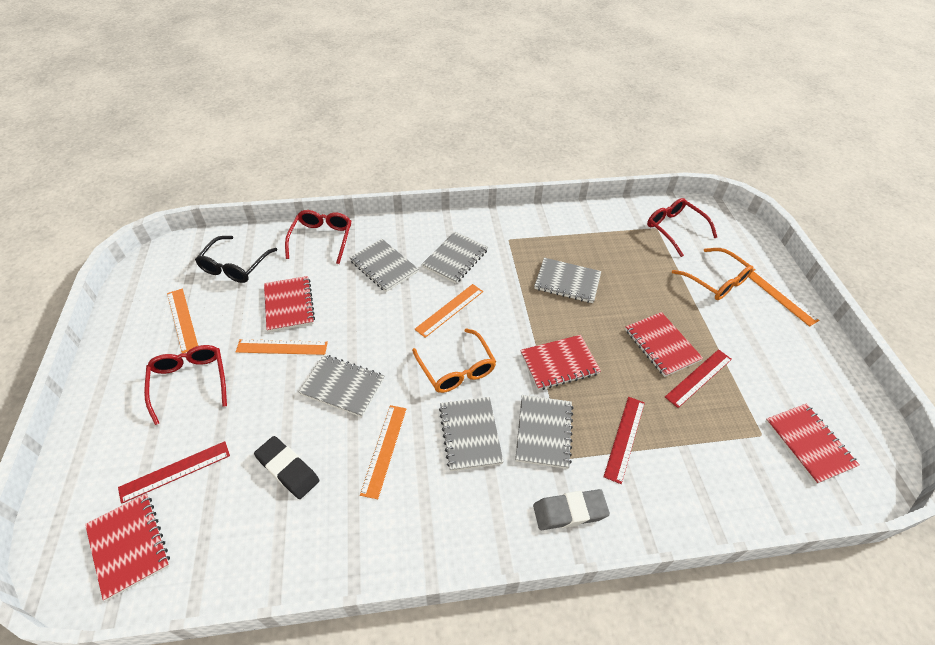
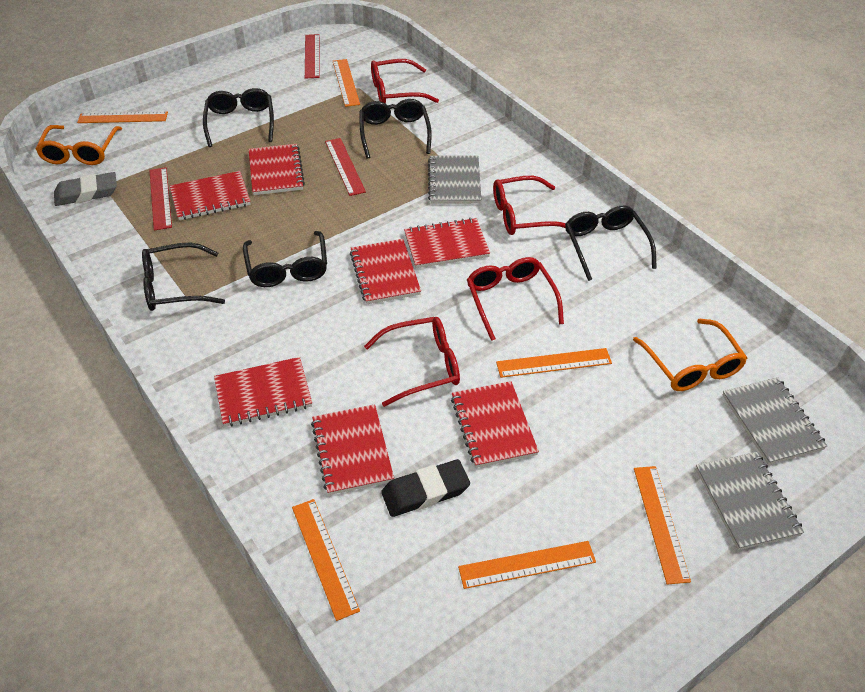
black glasses: 1 -> 5
grey notebook: 6 -> 3
orange ruler: 5 -> 6
red glasses: 3 -> 4
red notebook: 5 -> 7

